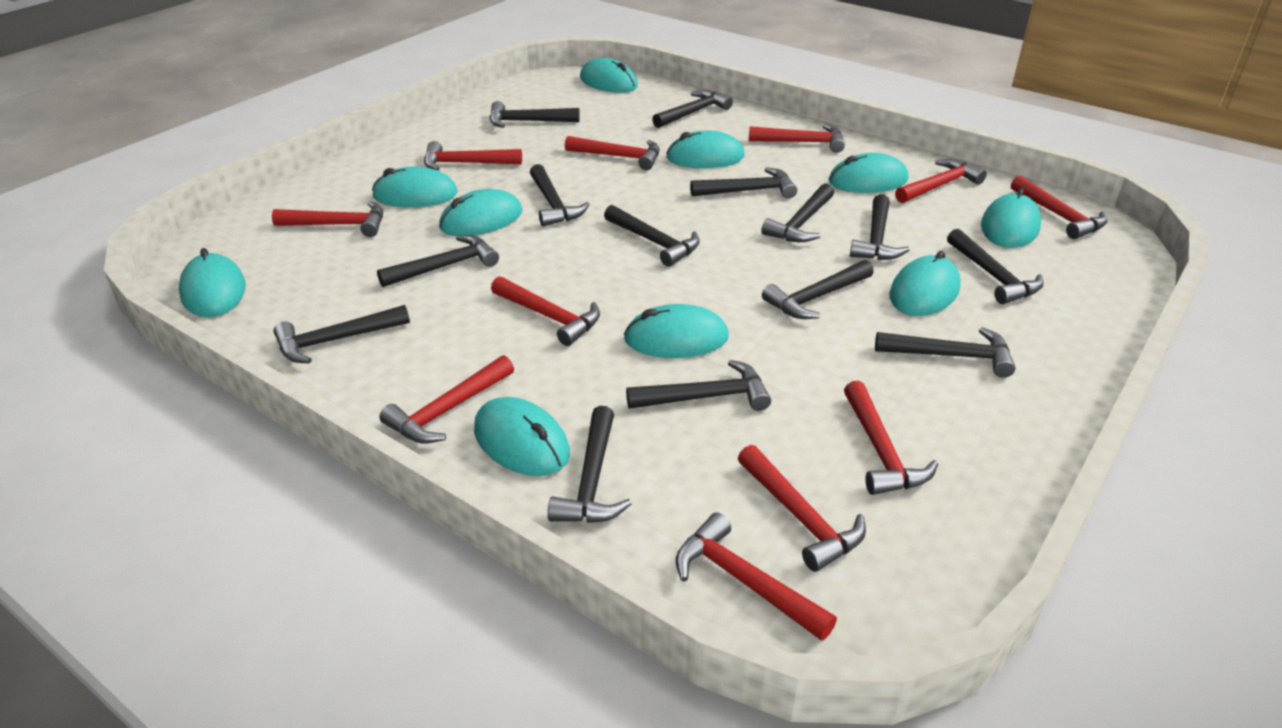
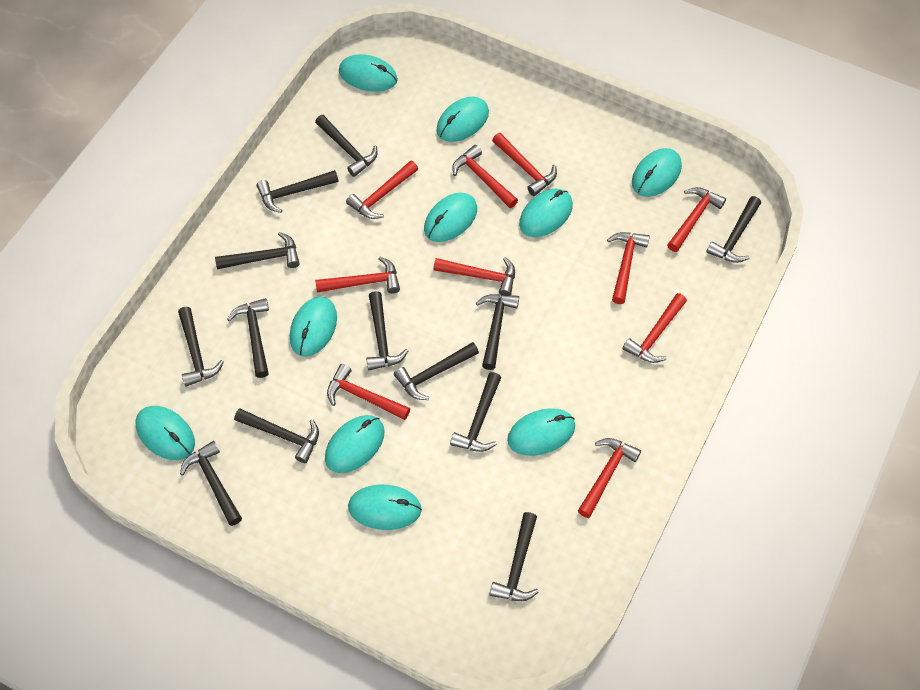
black hammer: 14 -> 13
red hammer: 11 -> 10

